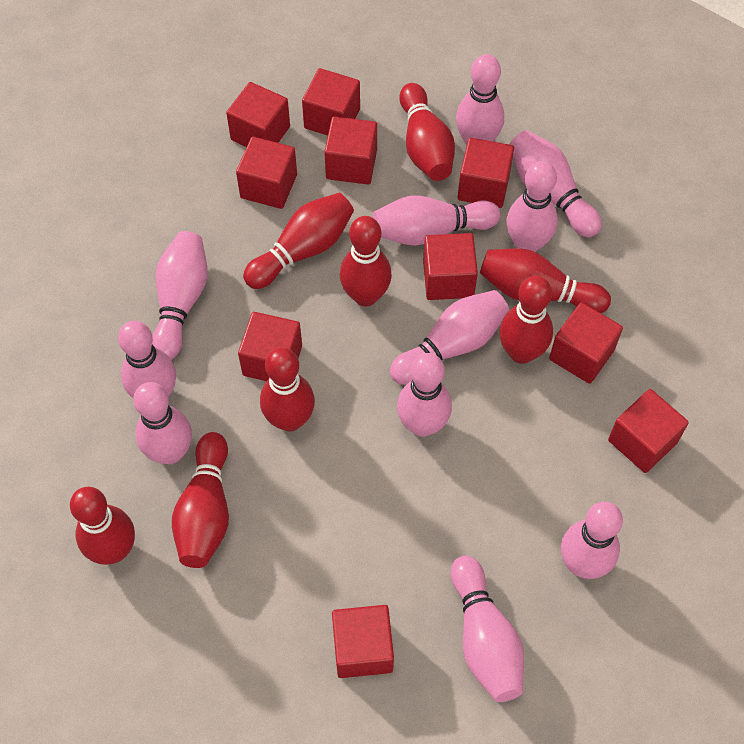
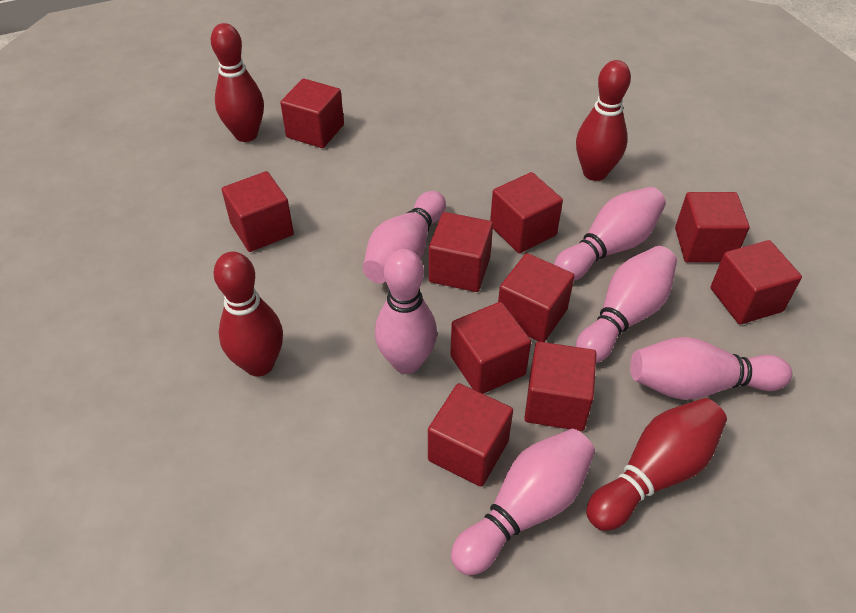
pink bowling pin: 11 -> 6
red bowling pin: 8 -> 4

